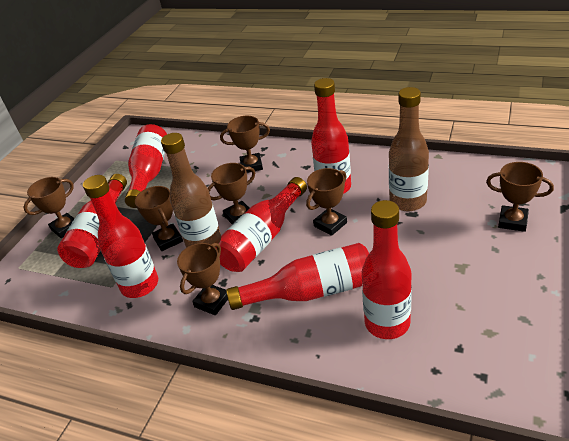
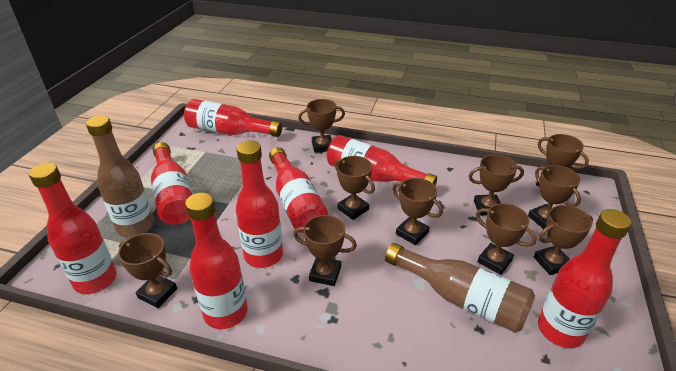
brown trophy: 7 -> 10
red bottle: 7 -> 8

